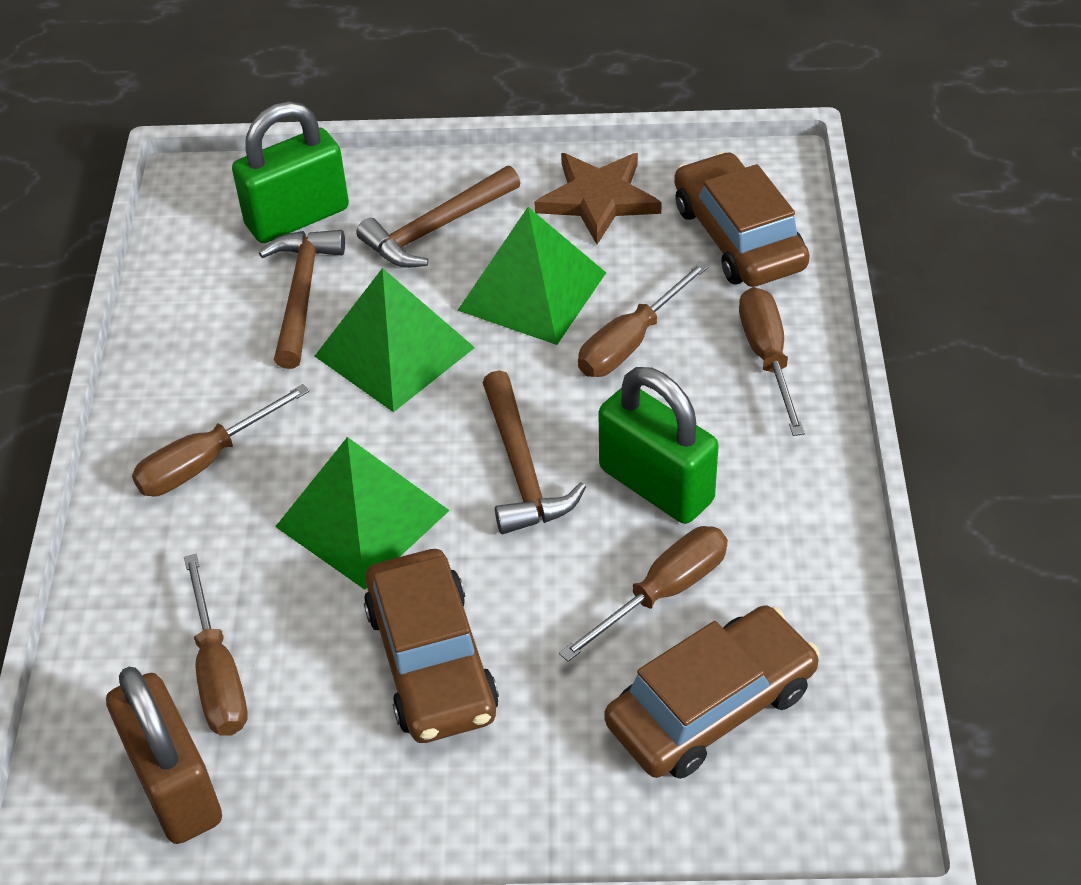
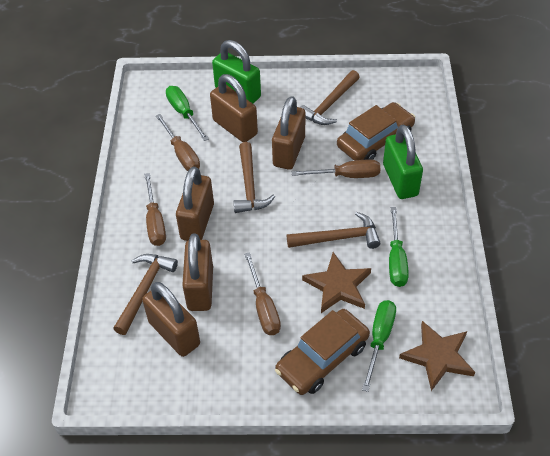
brown car: 3 -> 2
brown hammer: 3 -> 4
brown padlock: 1 -> 5
brown screwdriver: 5 -> 4
brown star: 1 -> 2
green pyramid: 3 -> 0
green screwdriver: 0 -> 3

